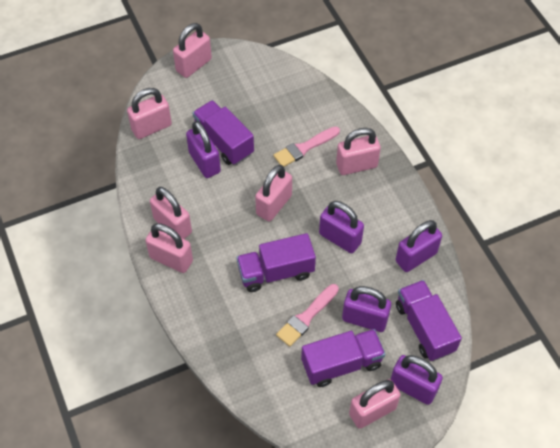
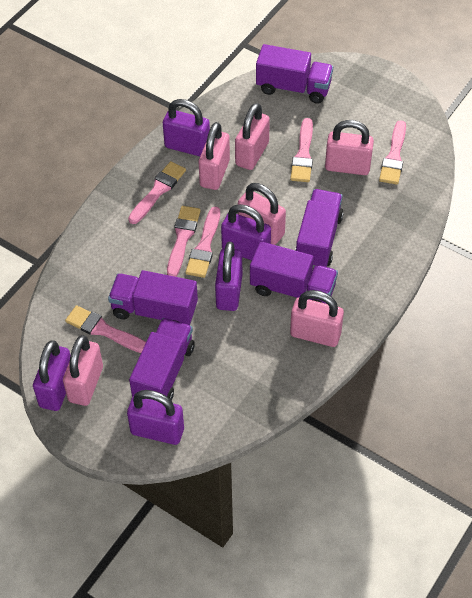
pink brush: 2 -> 6
pink padlock: 7 -> 6
purple truck: 4 -> 5

